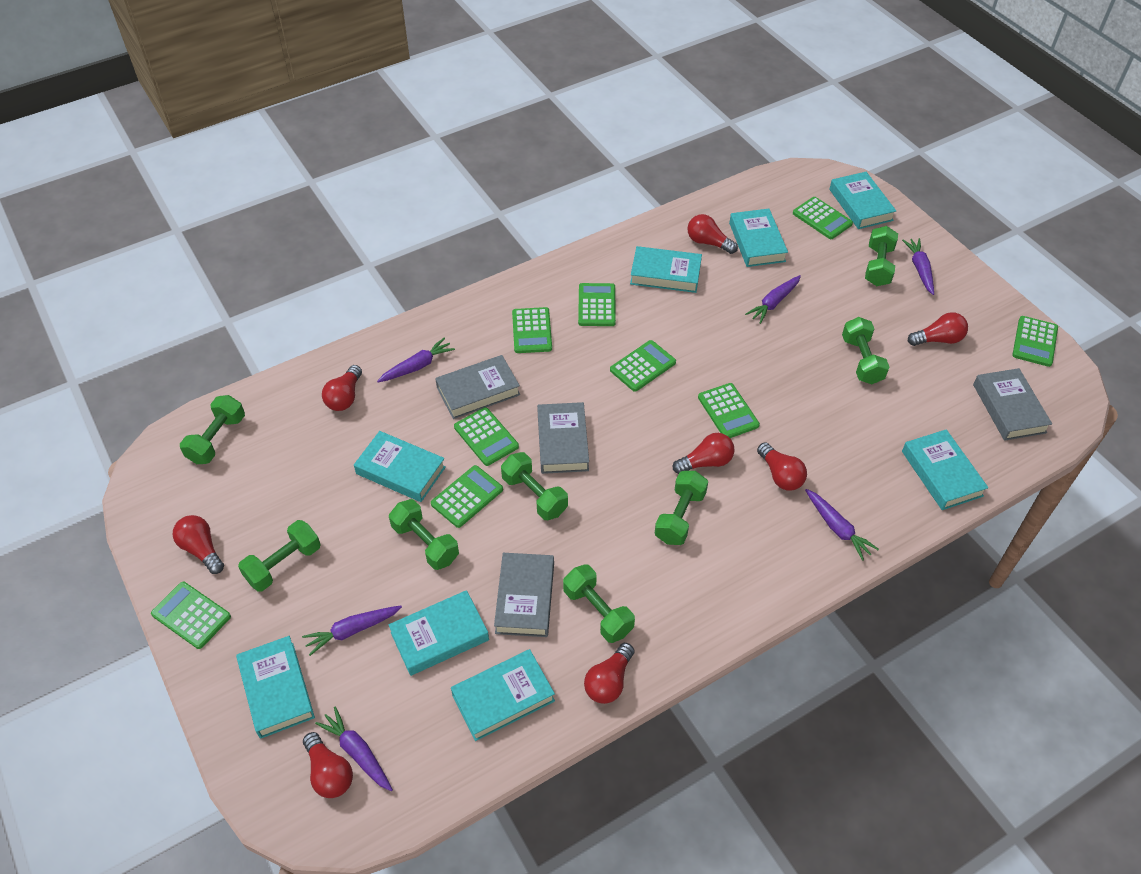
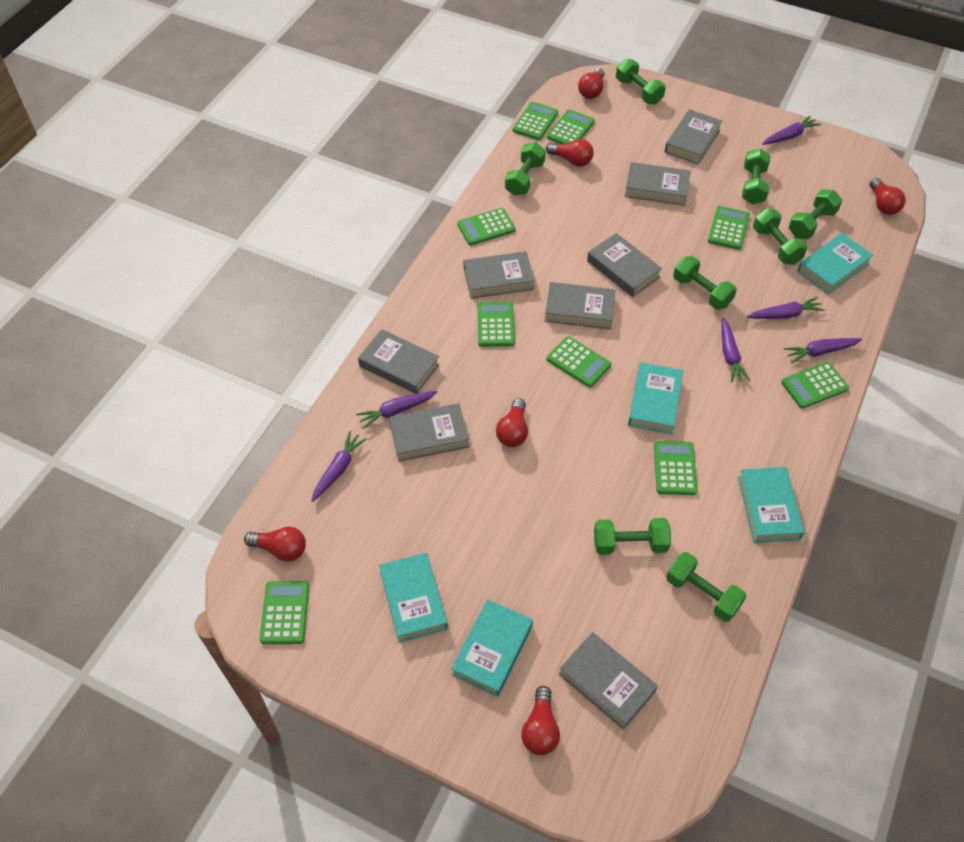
grey book: 4 -> 8
red light bulb: 8 -> 6
turquoise book: 8 -> 5

